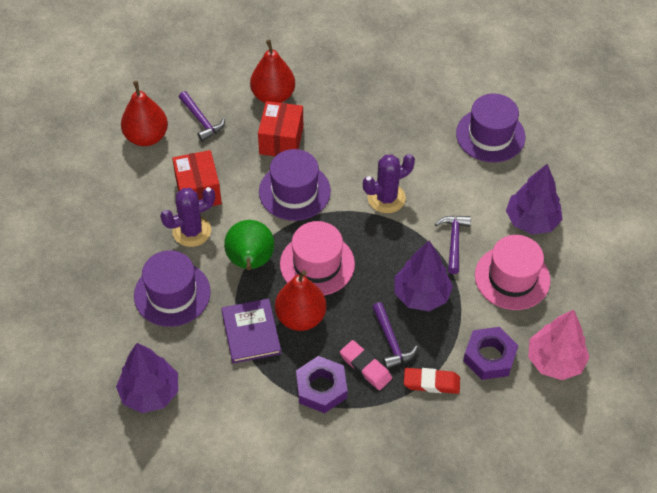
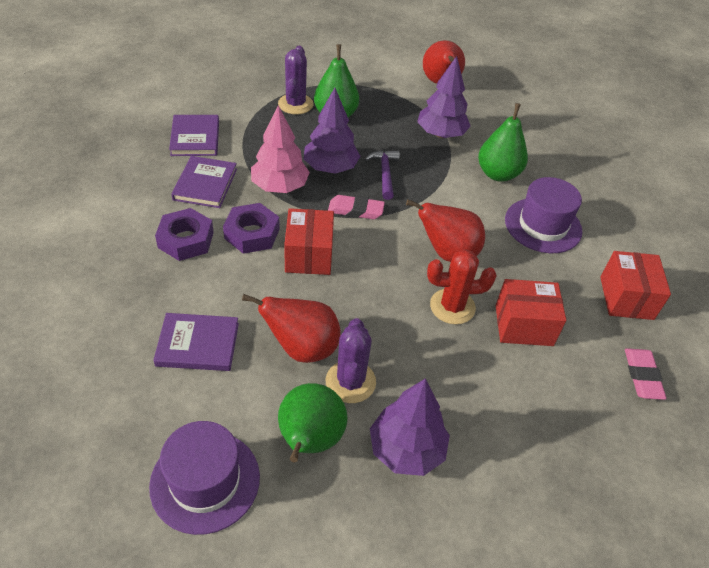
green pear: 1 -> 3
pink eraser: 1 -> 2
pink hat: 2 -> 0
purple book: 1 -> 3
purple hammer: 3 -> 1
purple hat: 3 -> 2
red box: 2 -> 3
red cactus: 0 -> 1
red eraser: 1 -> 0

